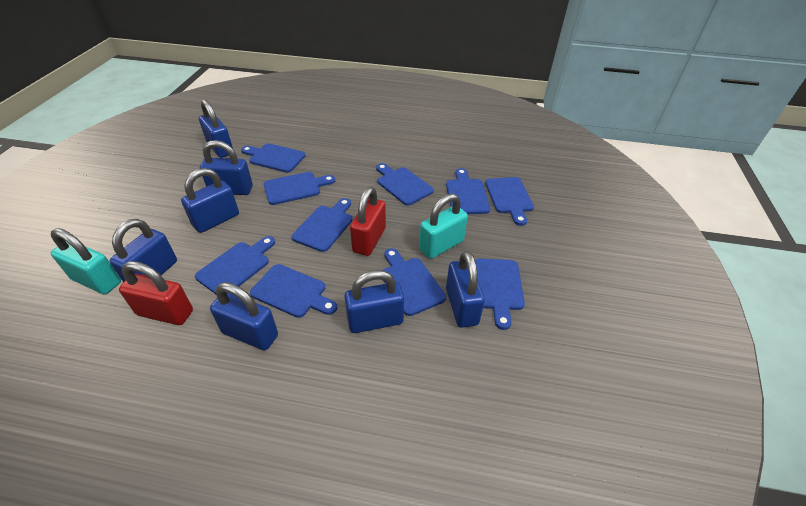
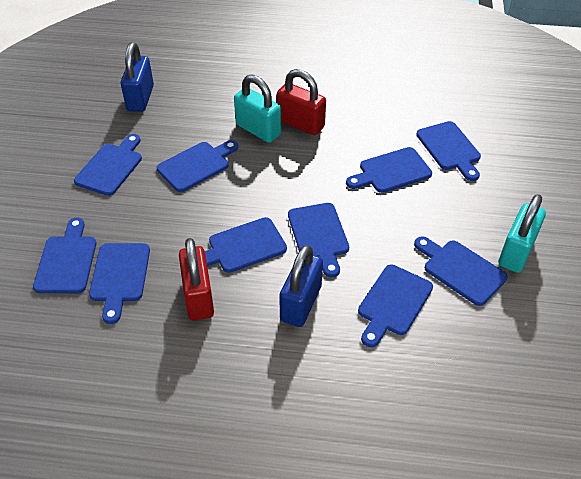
blue padlock: 7 -> 2

